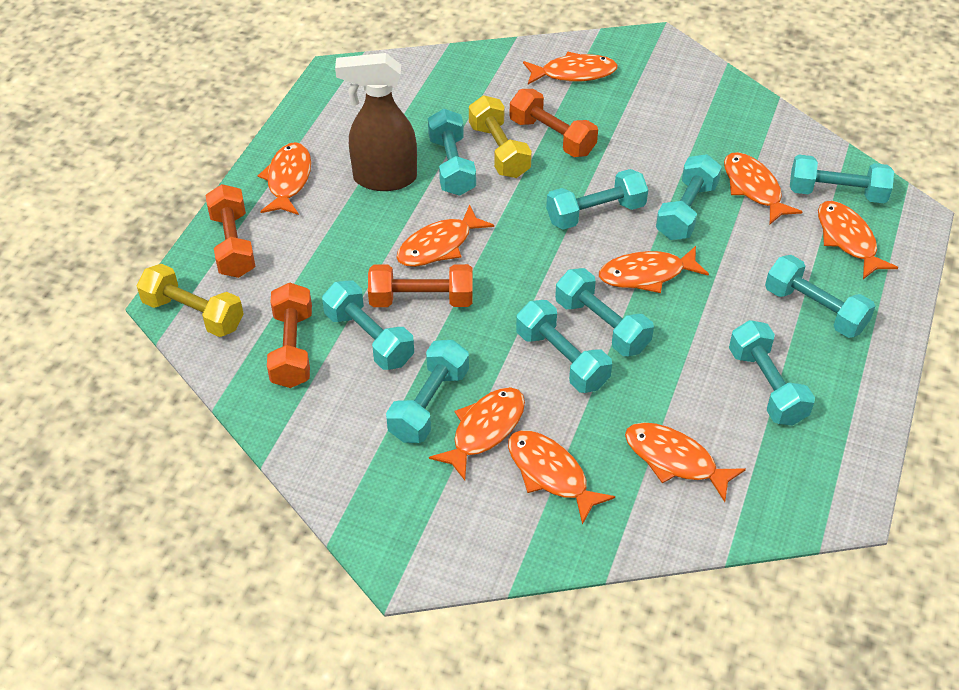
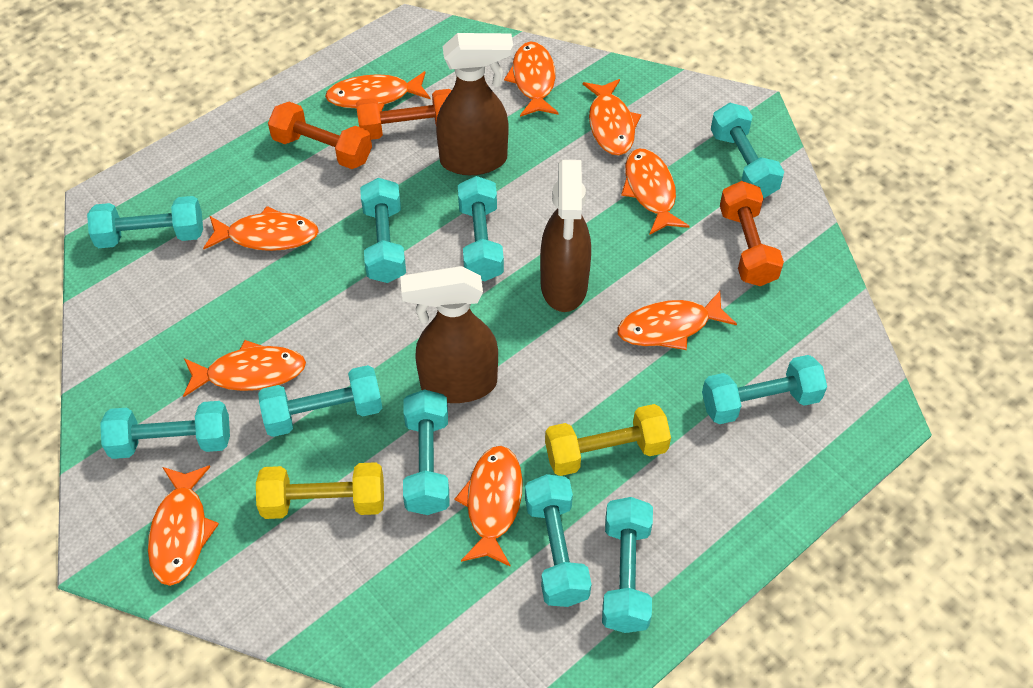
brown spray bottle: 1 -> 3
orange dumbbell: 4 -> 3

